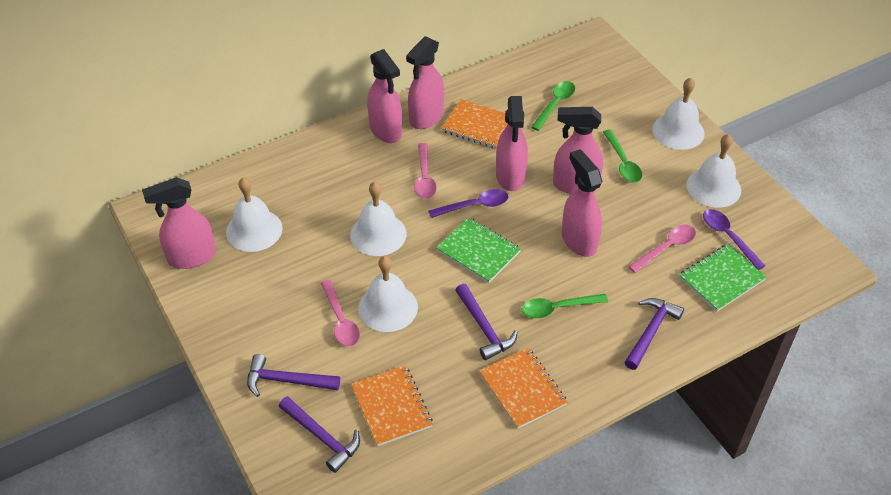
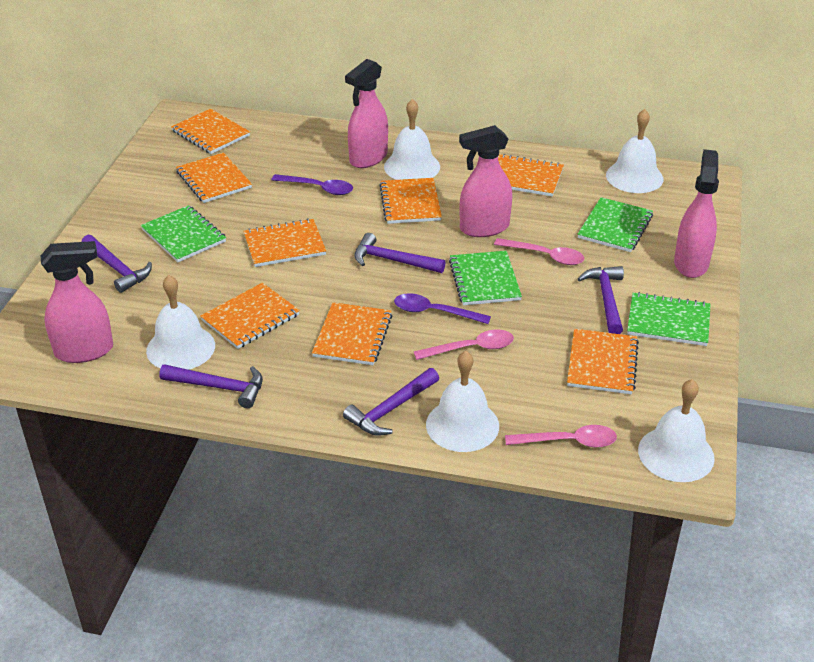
green notebook: 2 -> 4
green spoon: 3 -> 0
orange notebook: 3 -> 8
pink spray bottle: 6 -> 4
purple hammer: 4 -> 5

